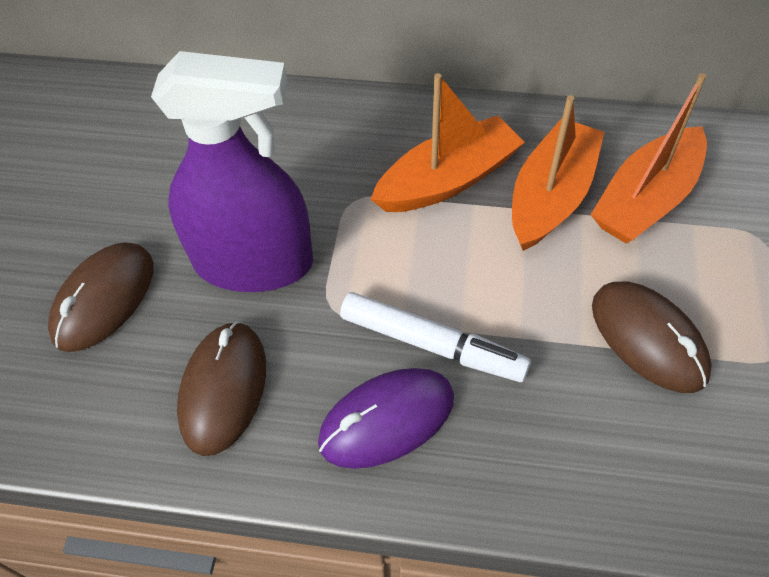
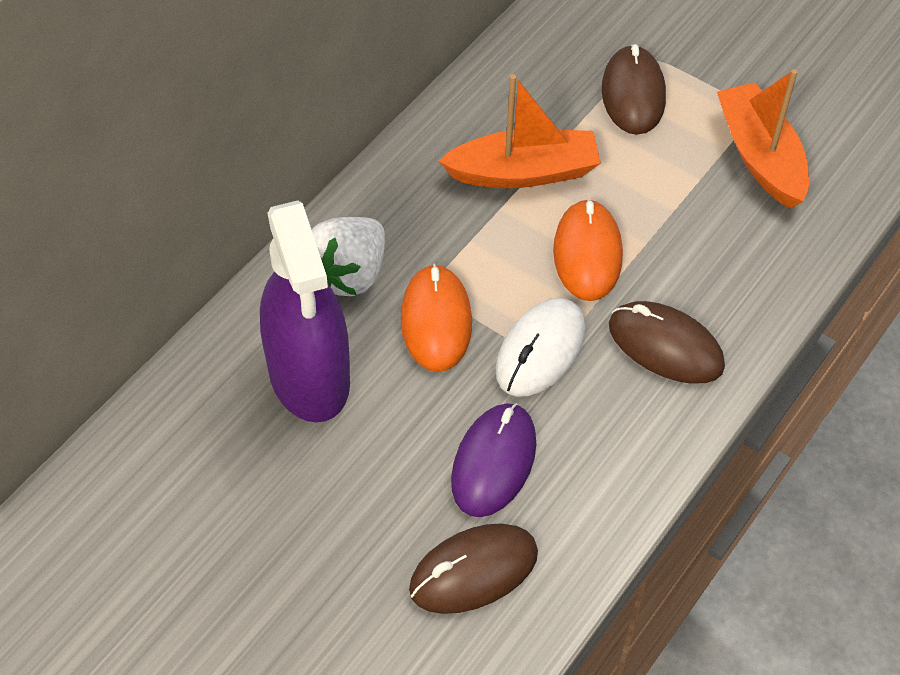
orange boat: 3 -> 2
orange mouse: 0 -> 2
white marker: 1 -> 0
white mouse: 0 -> 1
white strawberry: 0 -> 1

